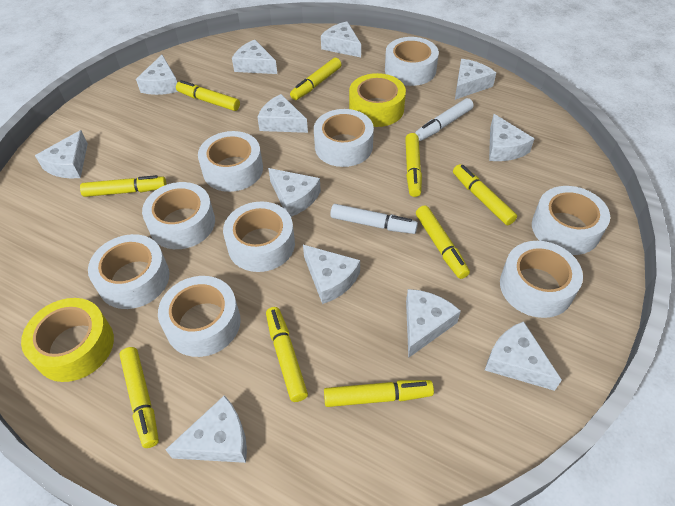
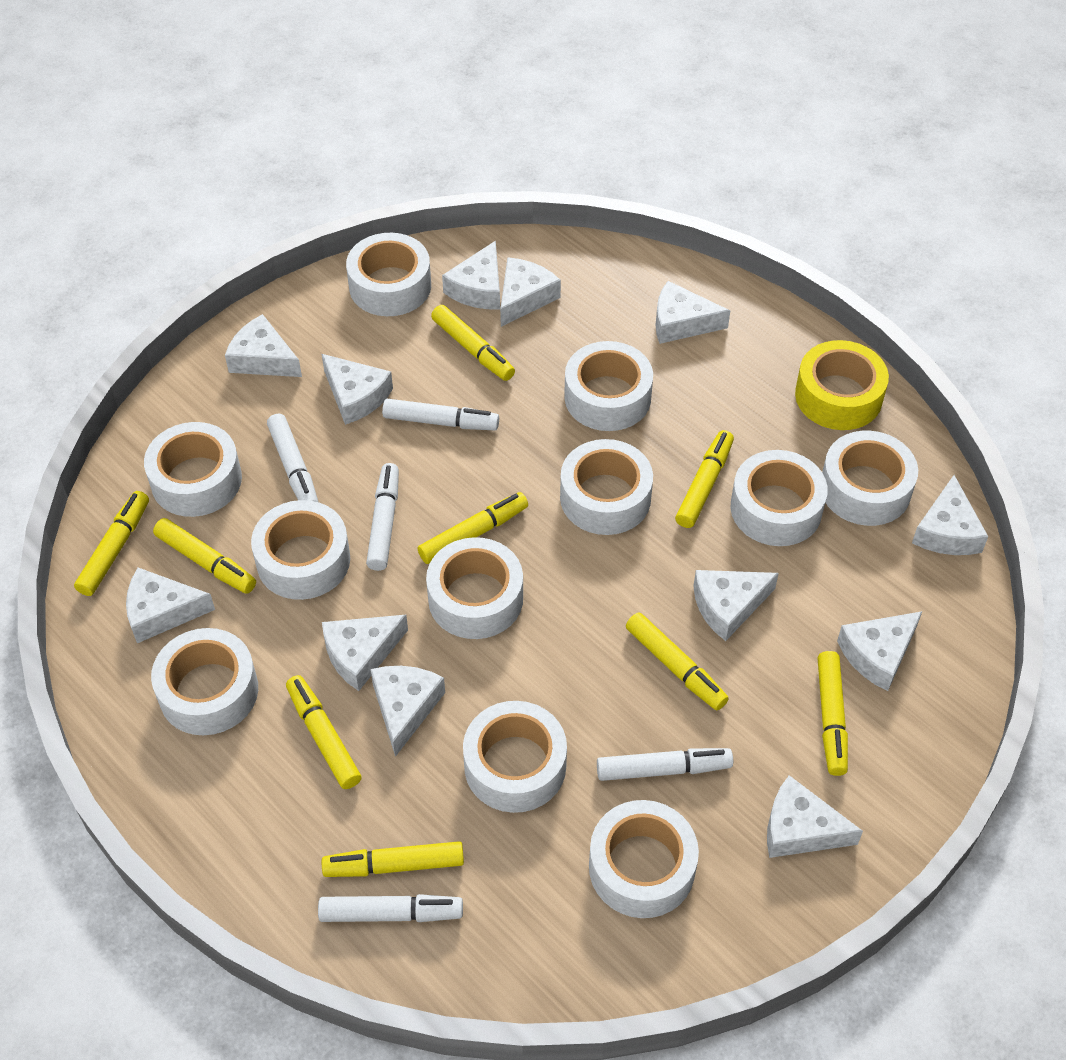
white marker: 2 -> 5
white tape: 9 -> 11
yellow tape: 2 -> 1

